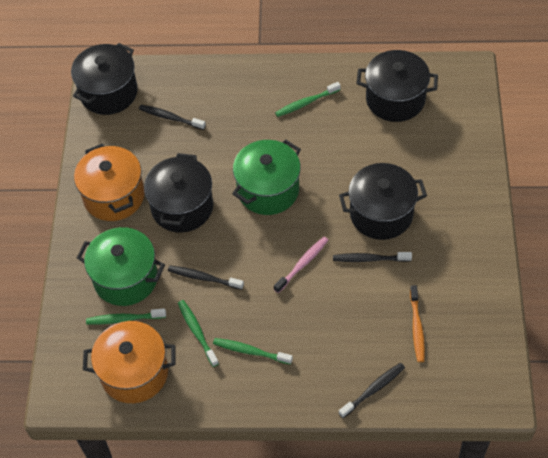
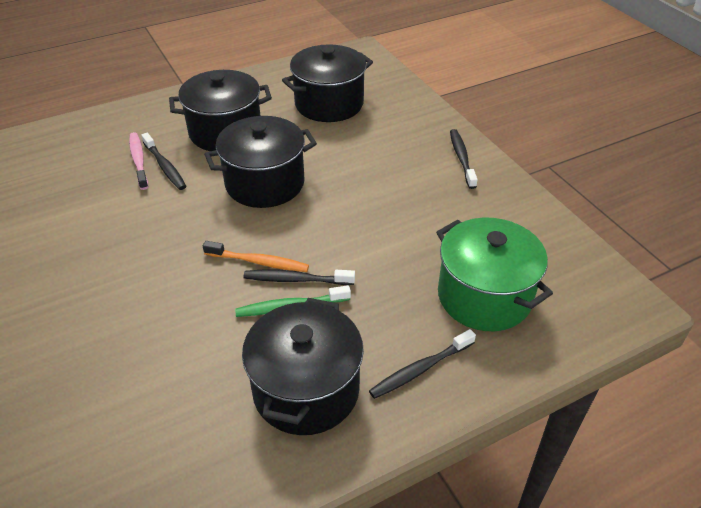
green pot: 2 -> 1
green toothbrush: 4 -> 1
orange pot: 2 -> 0

